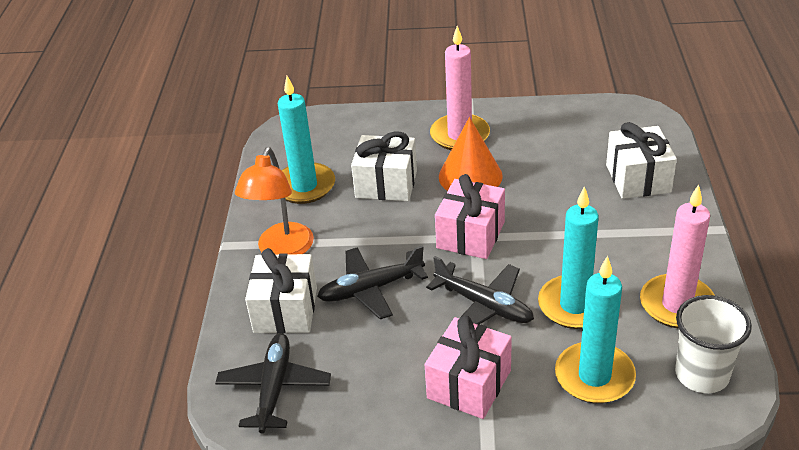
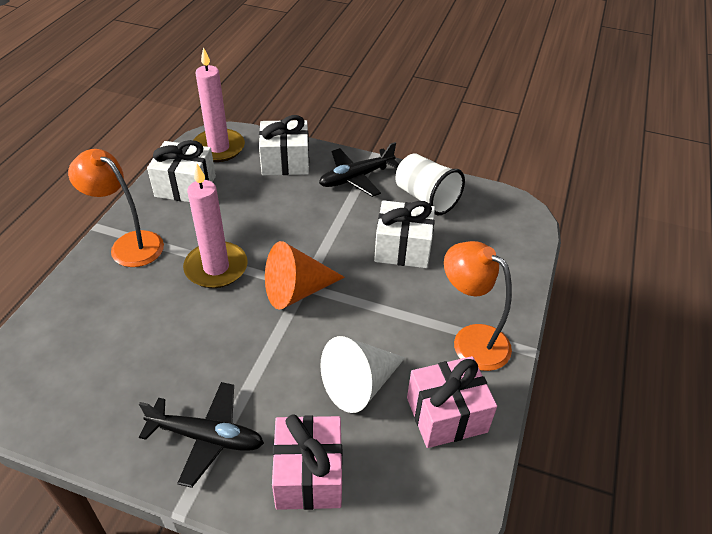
black plane: 3 -> 2
orange lamp: 1 -> 2
turquoise candle: 3 -> 0
white cone: 0 -> 1

